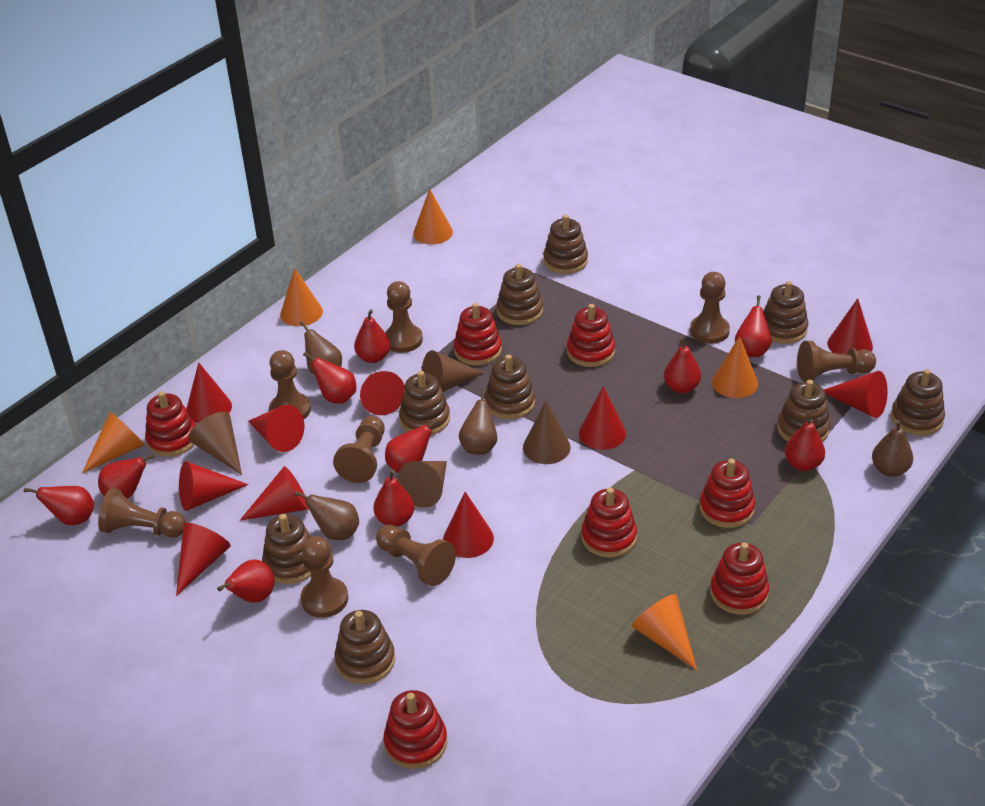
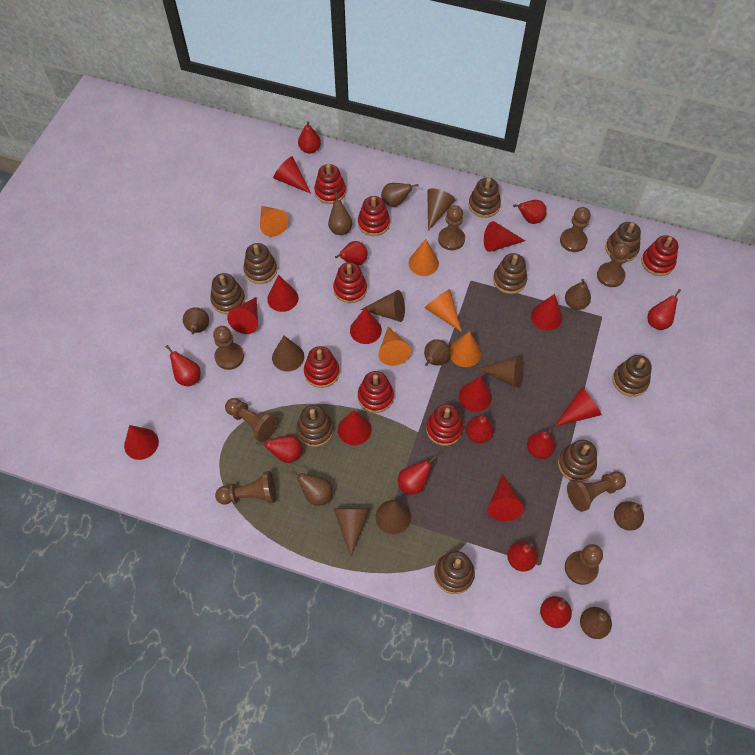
brown cone: 4 -> 6
brown pear: 4 -> 8
red cone: 10 -> 11
red pear: 10 -> 11

